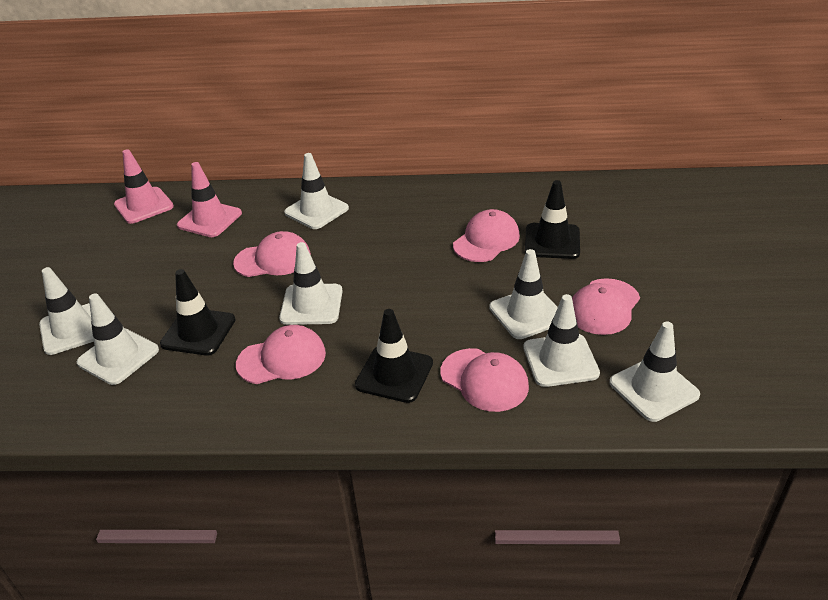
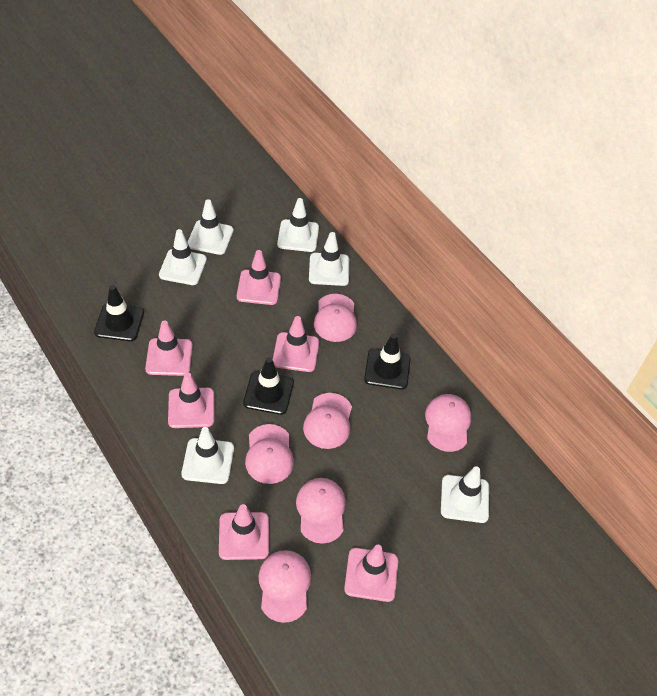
pink cap: 5 -> 6
pink traffic cone: 2 -> 6
white traffic cone: 7 -> 6

